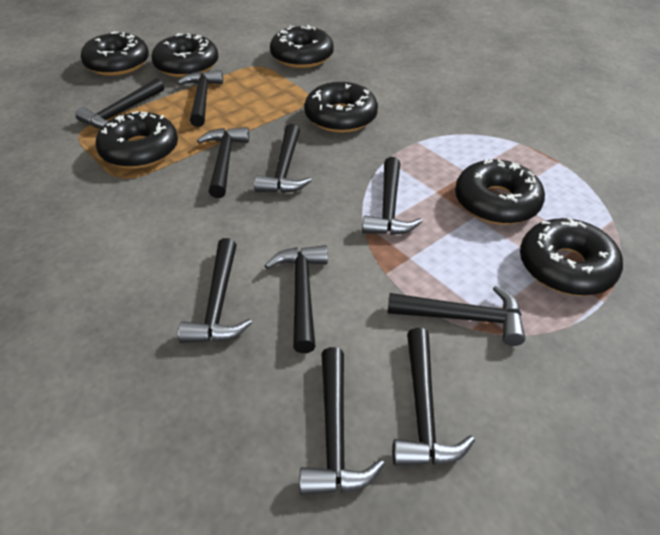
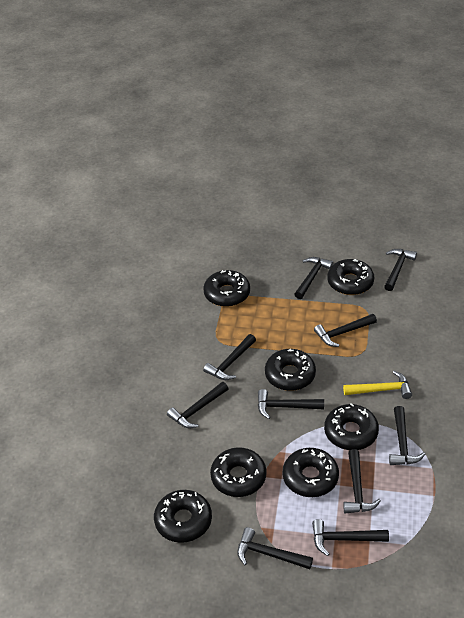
yellow hammer: 0 -> 1

